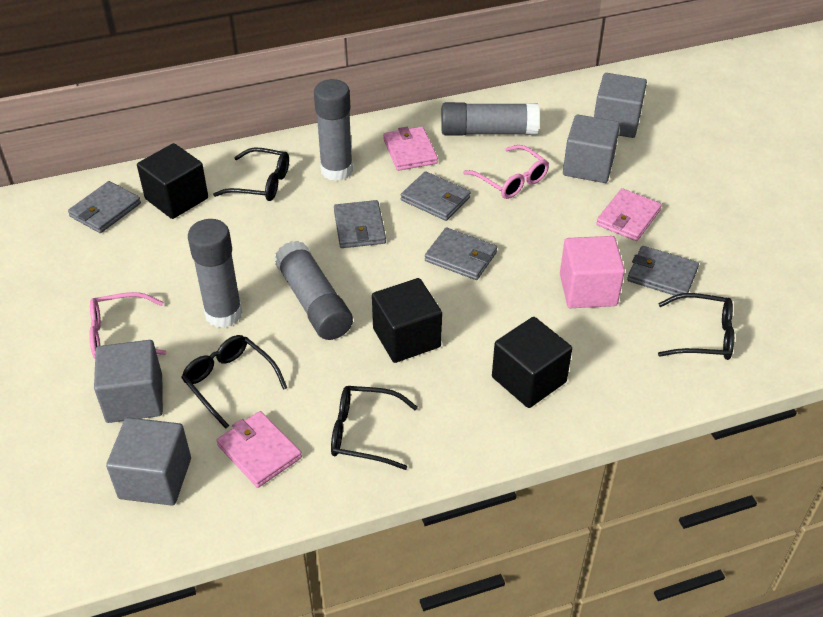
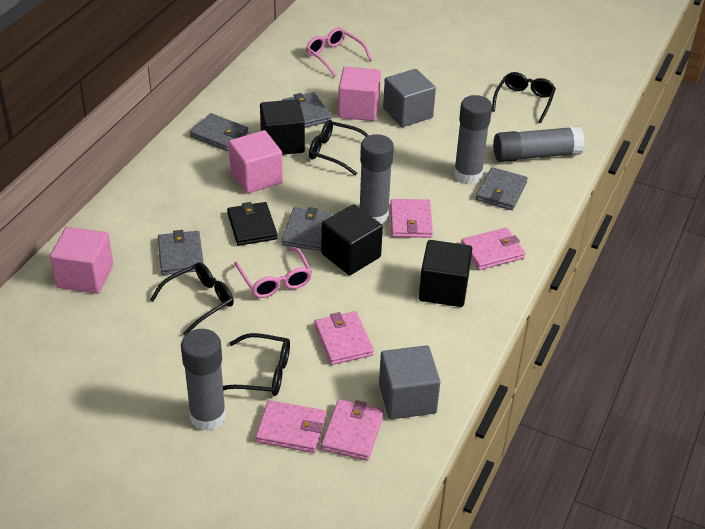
black wallet: 0 -> 1
grey cube: 4 -> 2
pink cube: 1 -> 3
pink wallet: 3 -> 5

